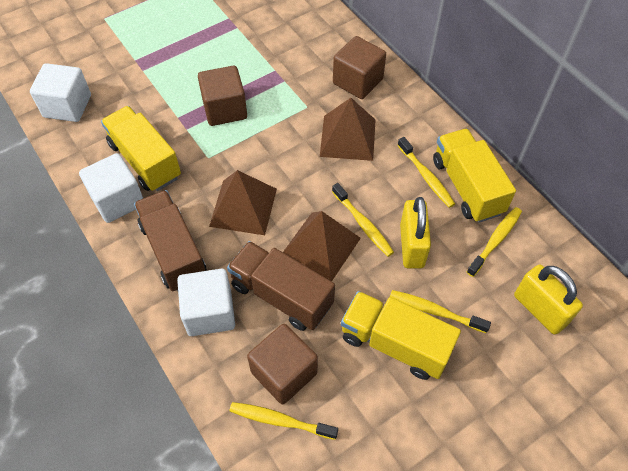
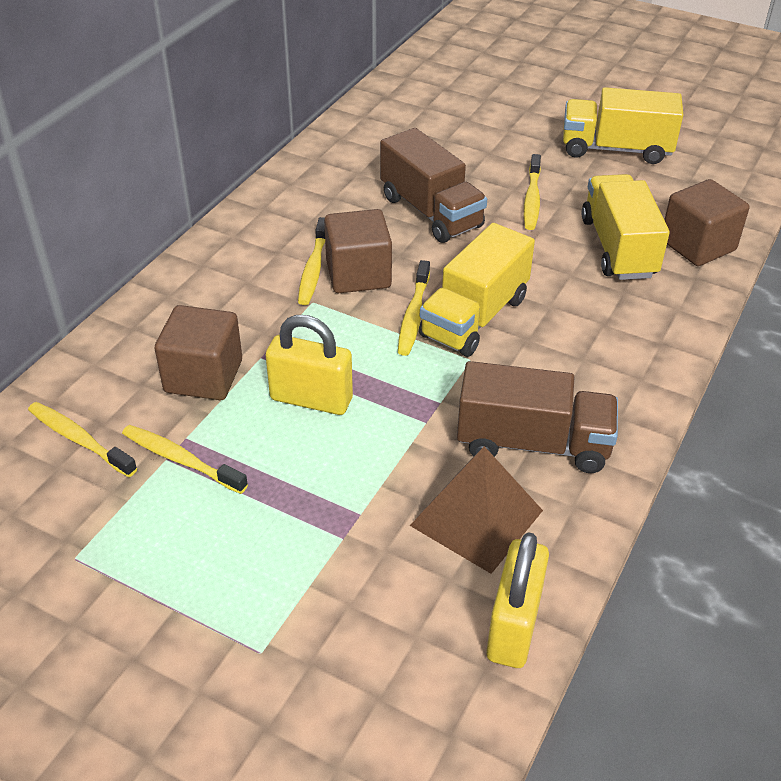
brown pyramid: 3 -> 1
white cube: 3 -> 0

